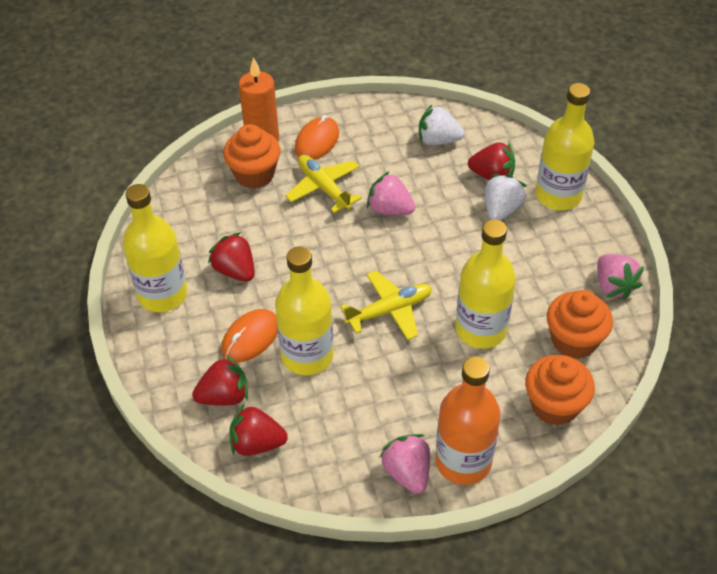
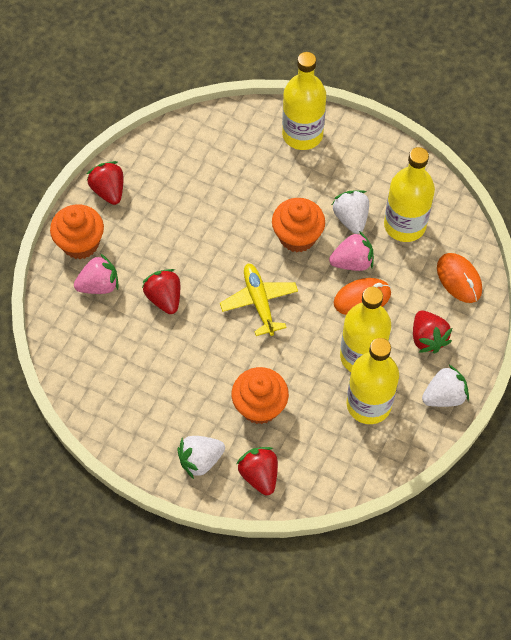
orange bottle: 1 -> 0
orange candle: 1 -> 0
pink strawberry: 3 -> 2
white strawberry: 2 -> 3
yellow plane: 2 -> 1

